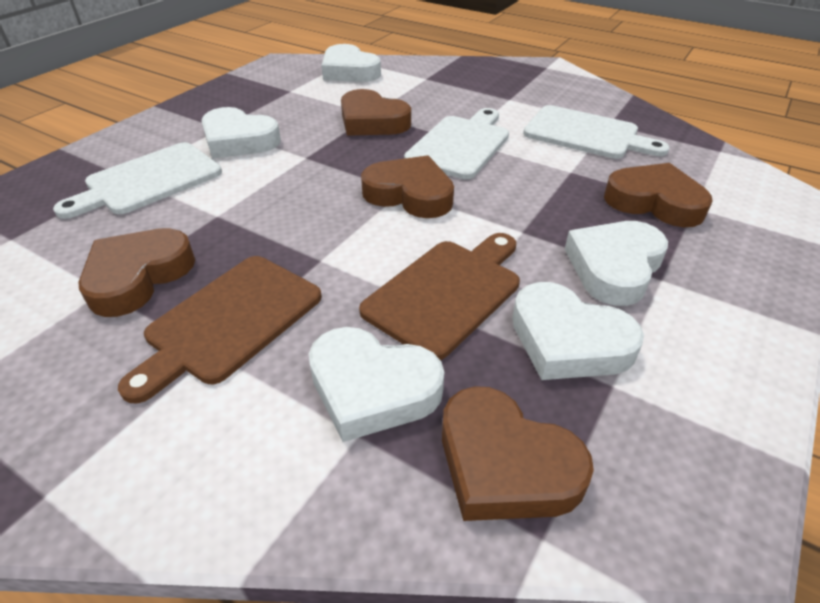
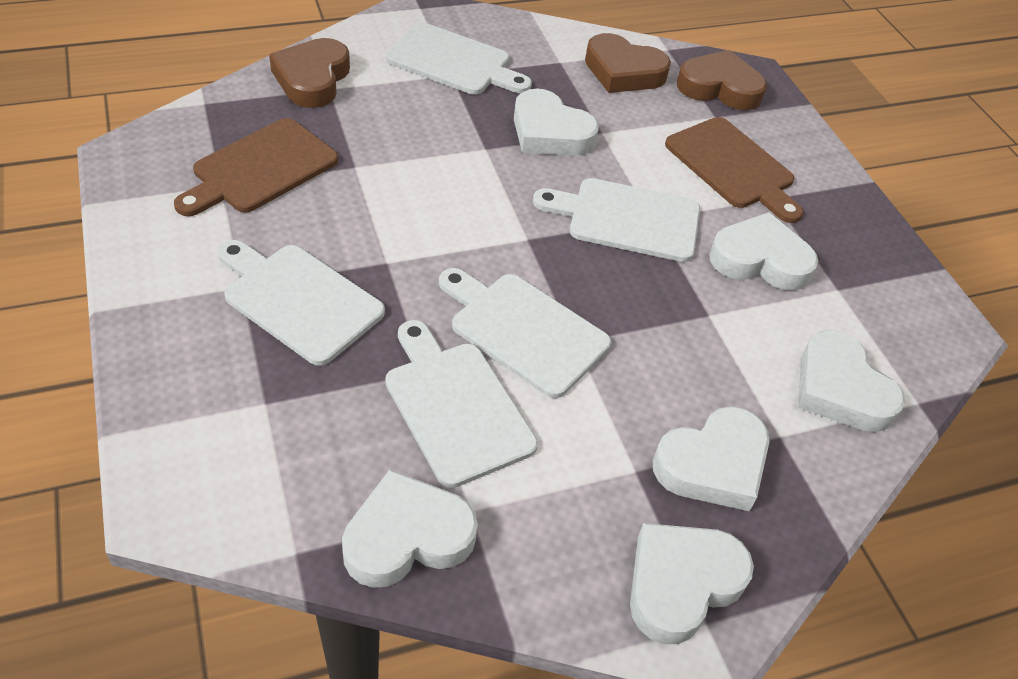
brown heart: 5 -> 3
white cutting board: 3 -> 5
white heart: 5 -> 6

